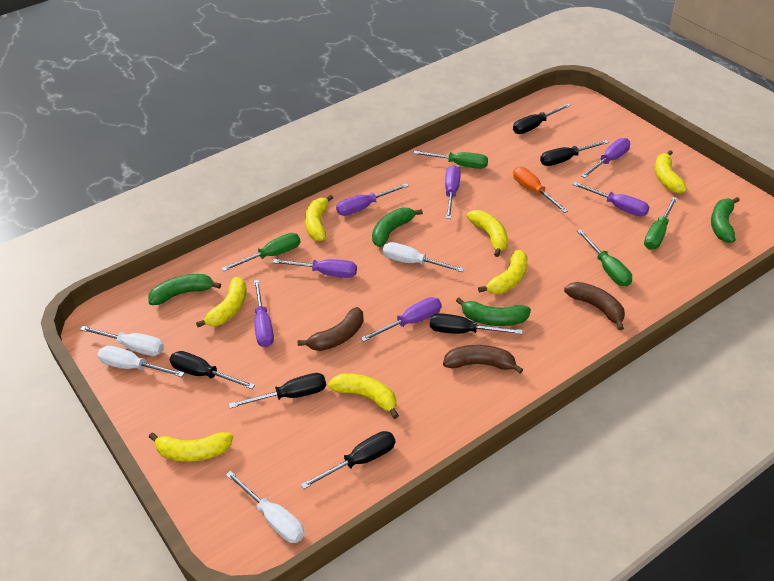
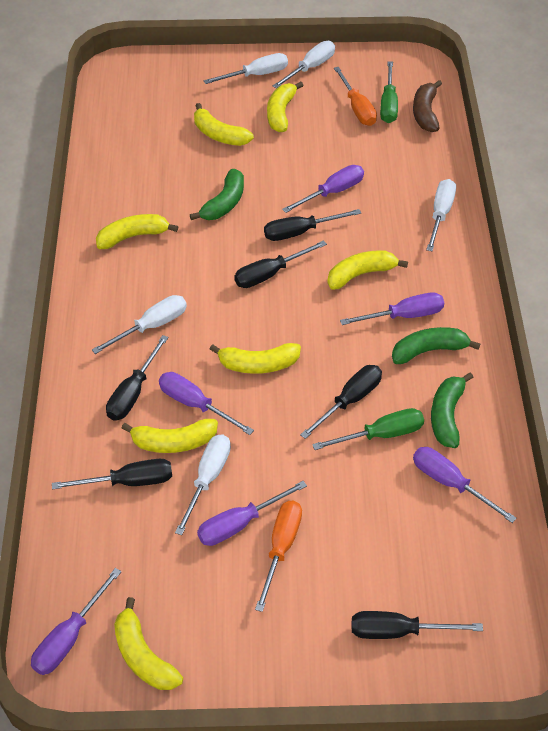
brown banana: 3 -> 1
green banana: 4 -> 3
green screwdriver: 4 -> 2
orange screwdriver: 1 -> 2
purple screwdriver: 7 -> 6
white screwdriver: 4 -> 5

